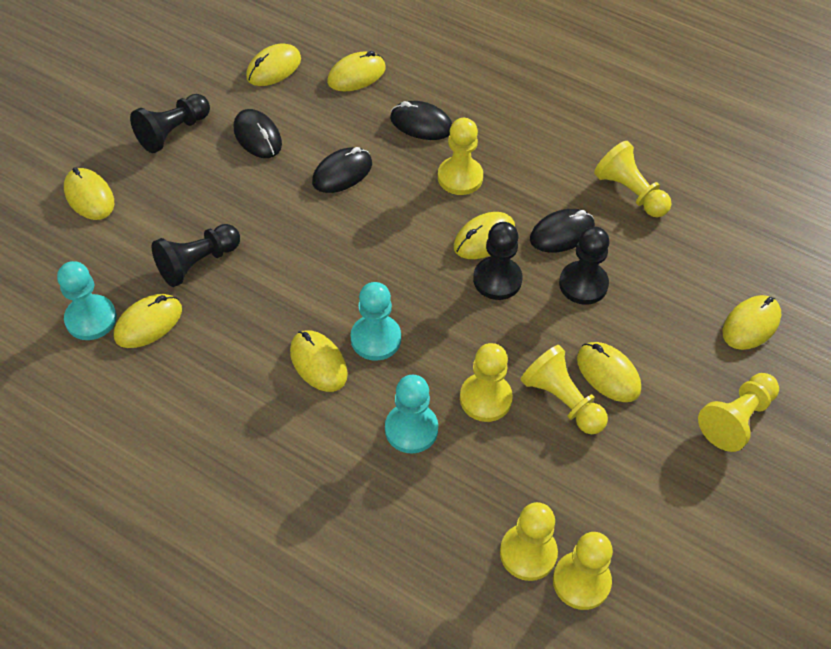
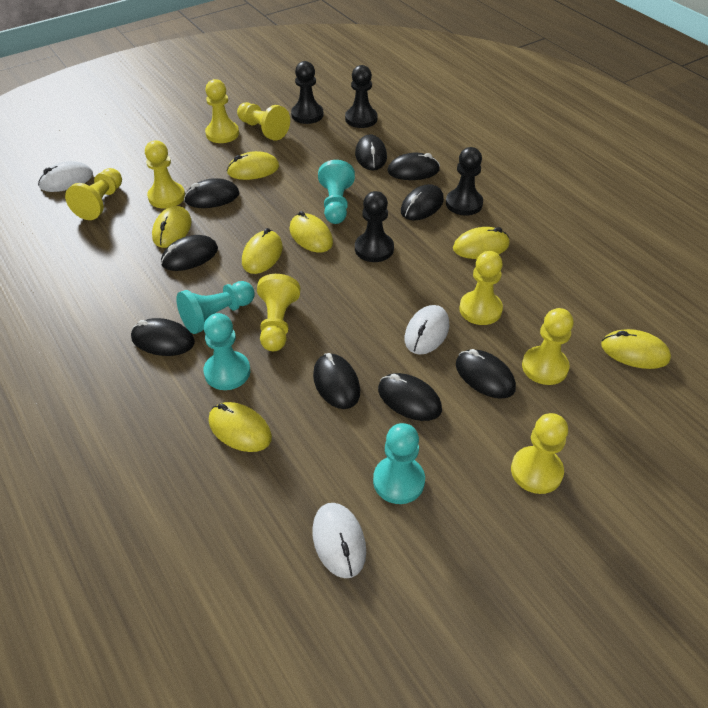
black mouse: 4 -> 9
turquoise pawn: 3 -> 4
white mouse: 0 -> 3
yellow mouse: 8 -> 7
yellow pawn: 7 -> 8

